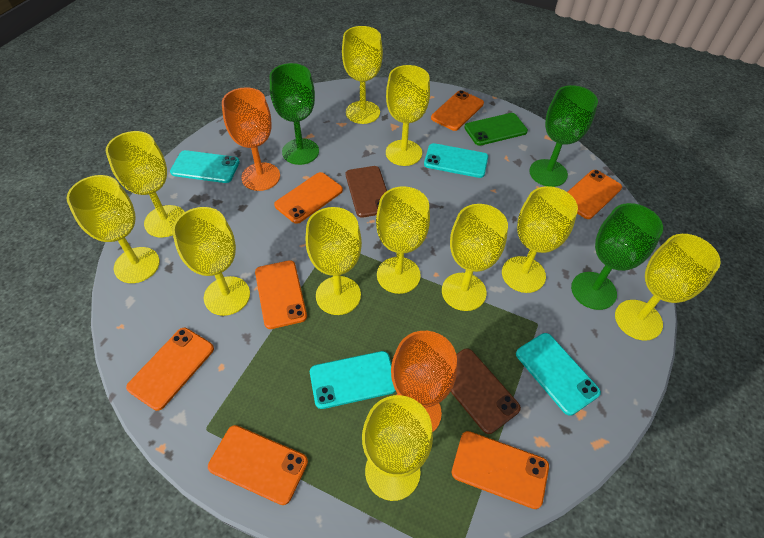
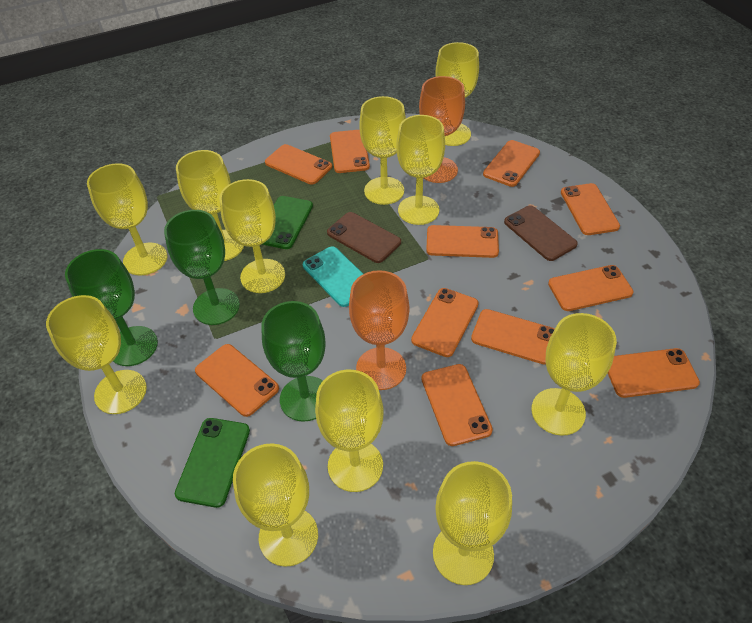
green phone: 1 -> 2
orange phone: 7 -> 11
turquoise phone: 4 -> 1

